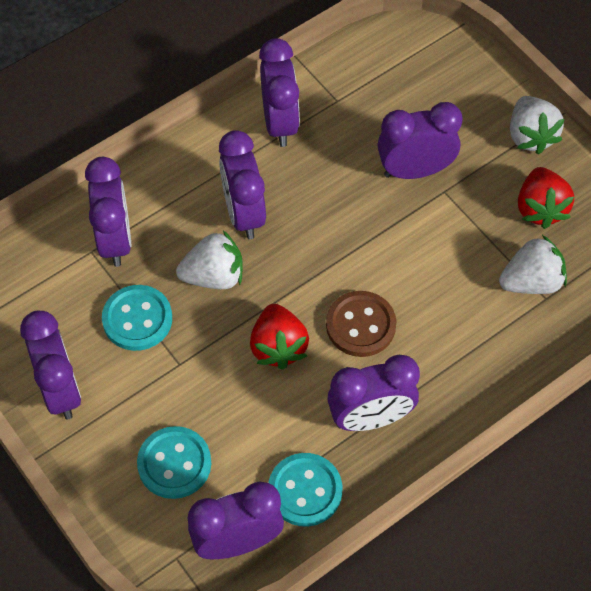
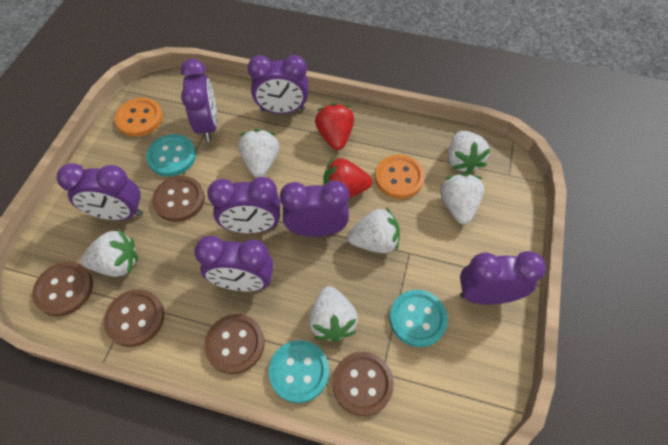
brown button: 1 -> 5
orange button: 0 -> 2
white strawberry: 3 -> 6

